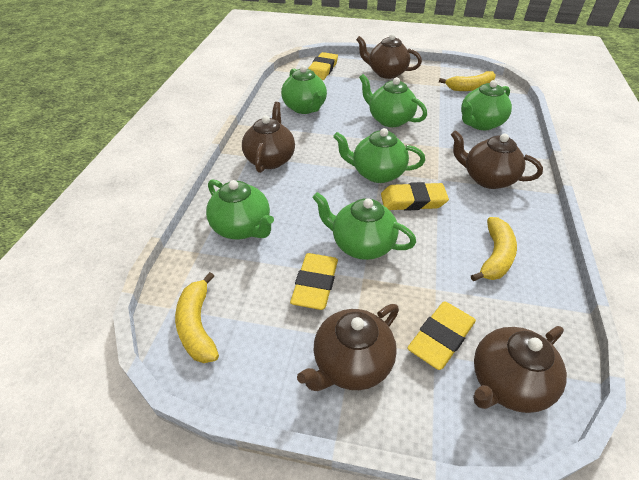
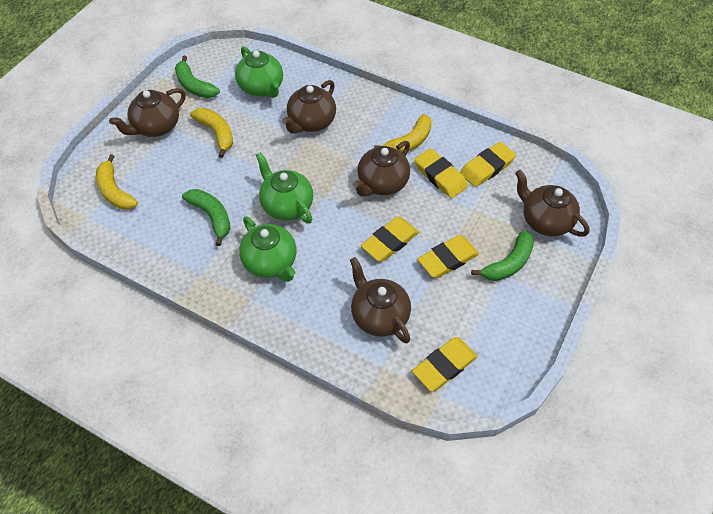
green banana: 0 -> 3
green teapot: 6 -> 3
yellow eraser: 4 -> 5

